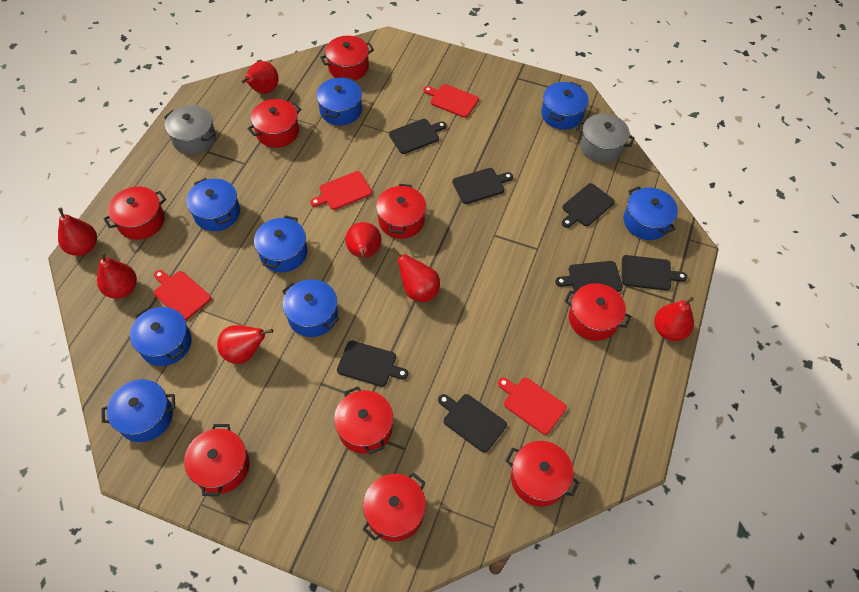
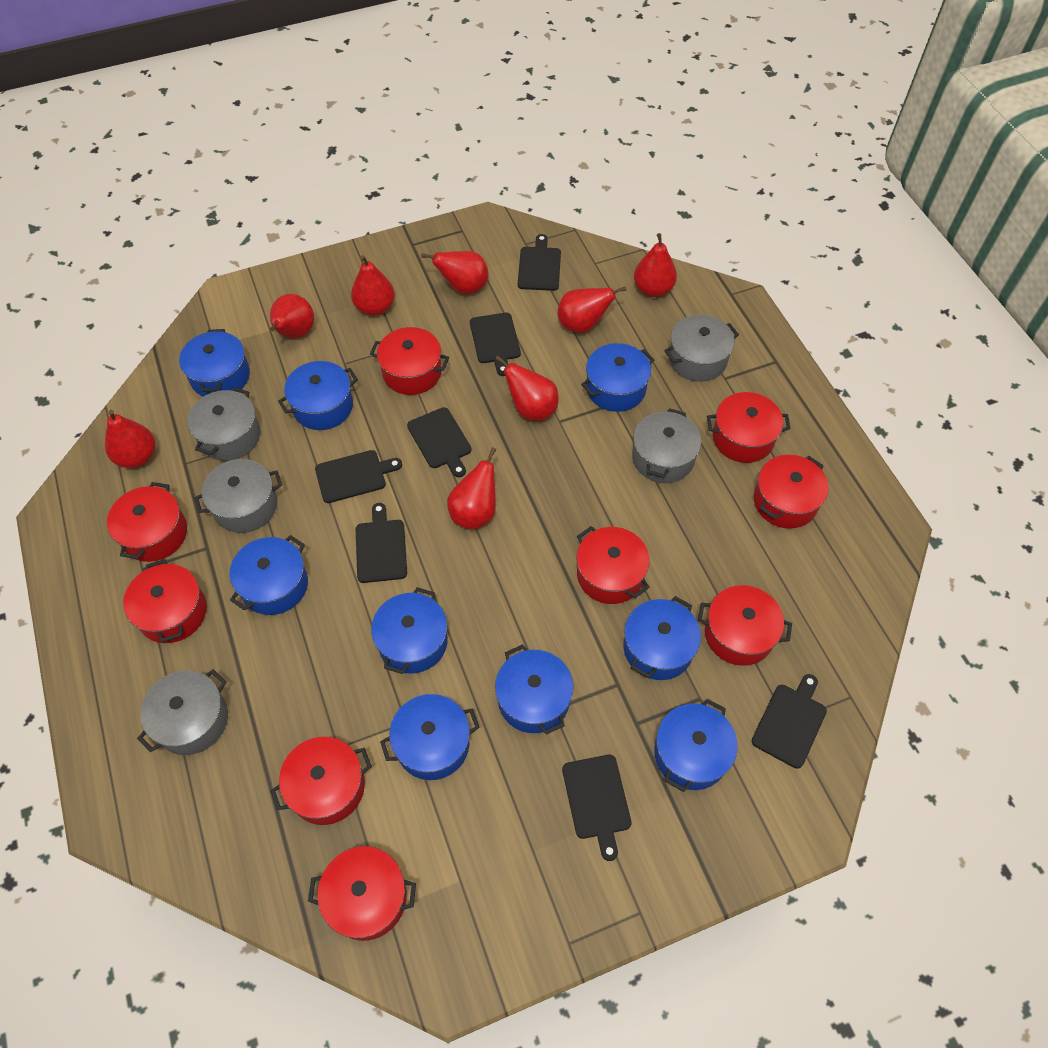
blue pot: 8 -> 9
grey pot: 2 -> 5
red cutting board: 4 -> 0
red pear: 7 -> 8

